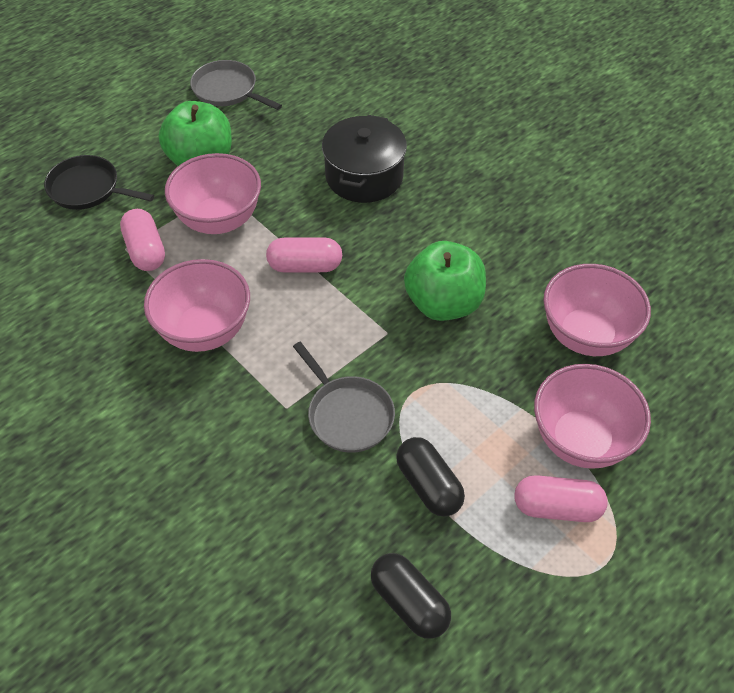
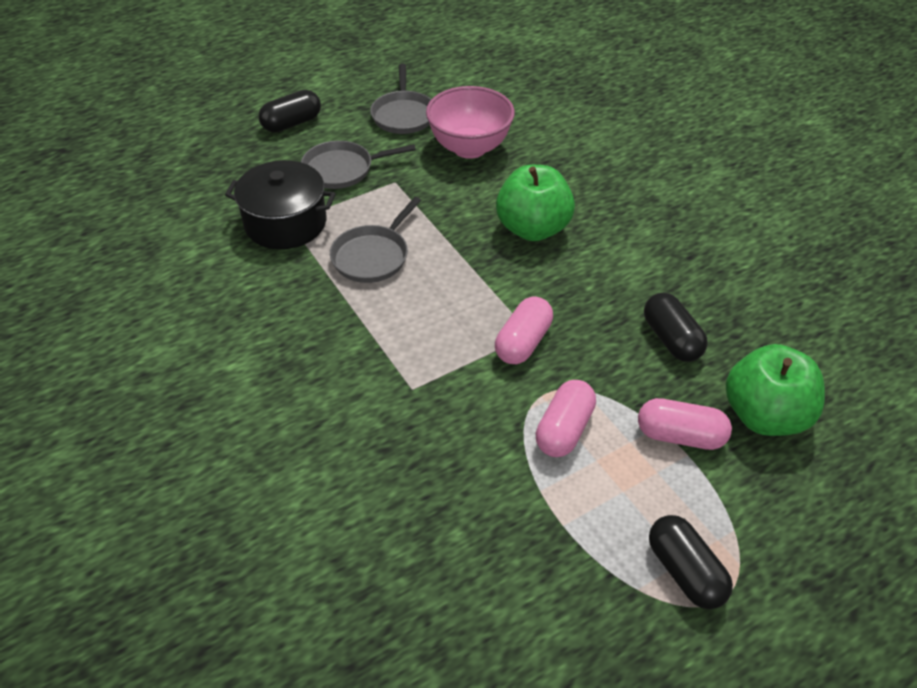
black capsule: 2 -> 3
black pan: 1 -> 0
grey pan: 2 -> 3
pink bowl: 4 -> 1

